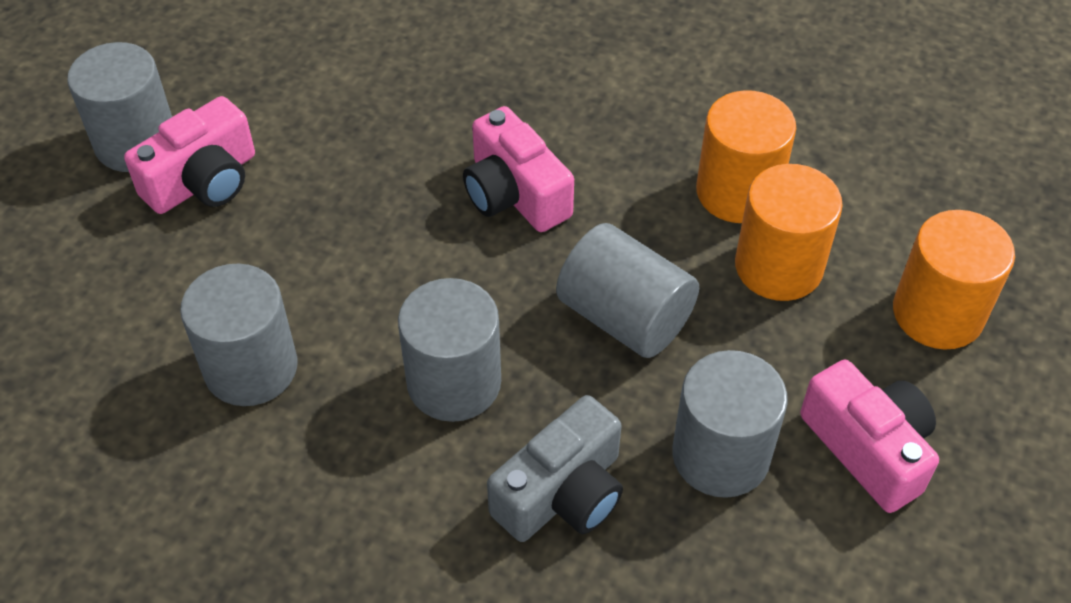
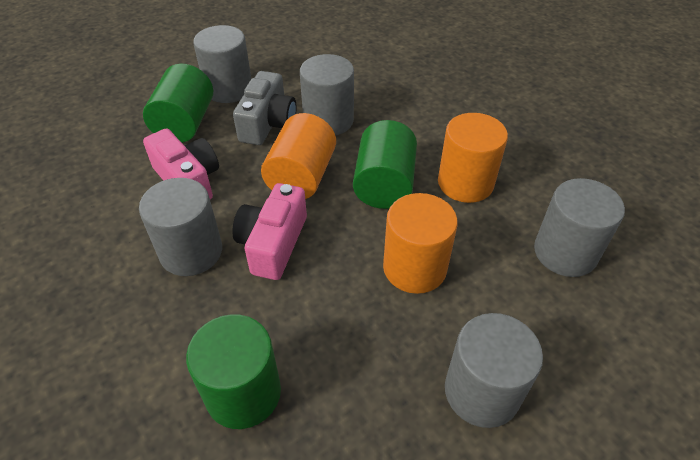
green cylinder: 0 -> 3
pink camera: 3 -> 2

